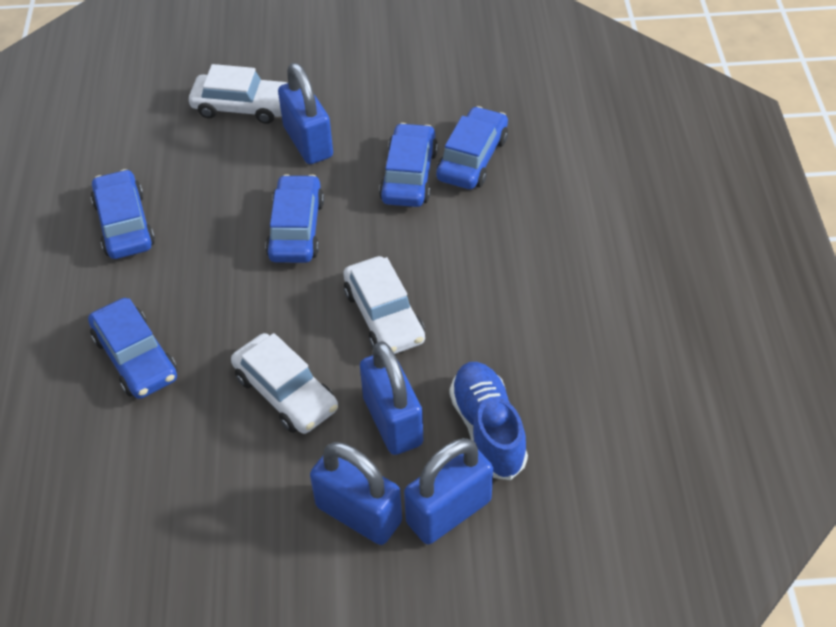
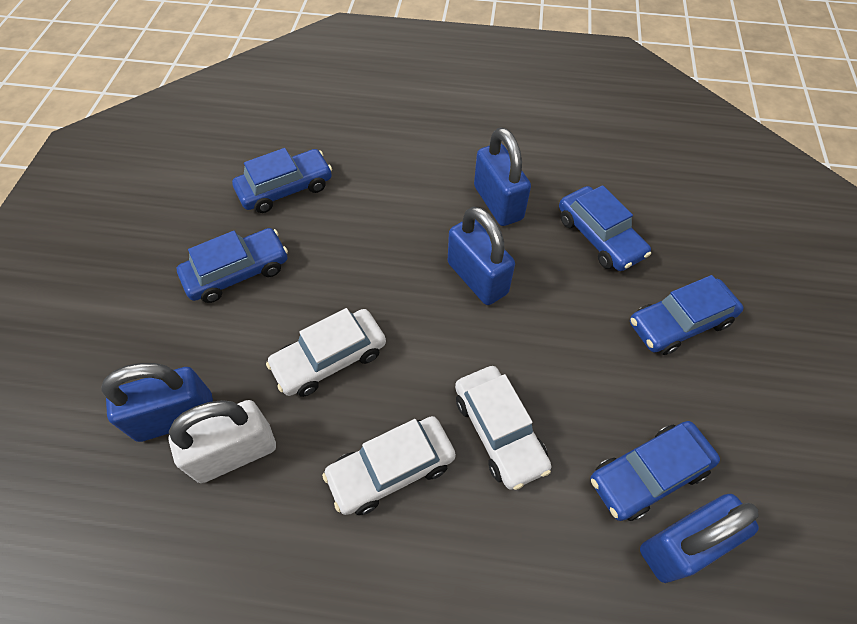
blue shoe: 1 -> 0
white padlock: 0 -> 1

